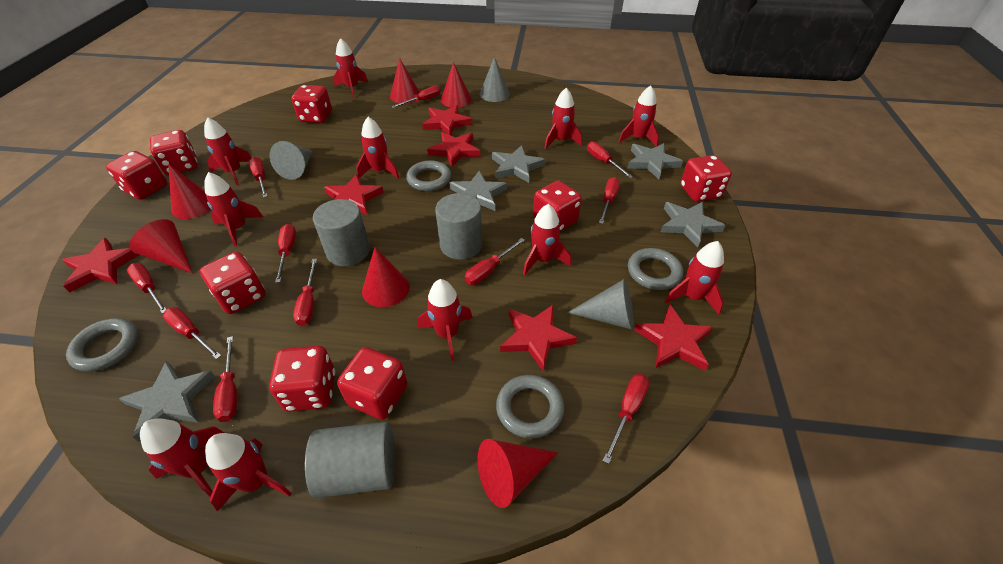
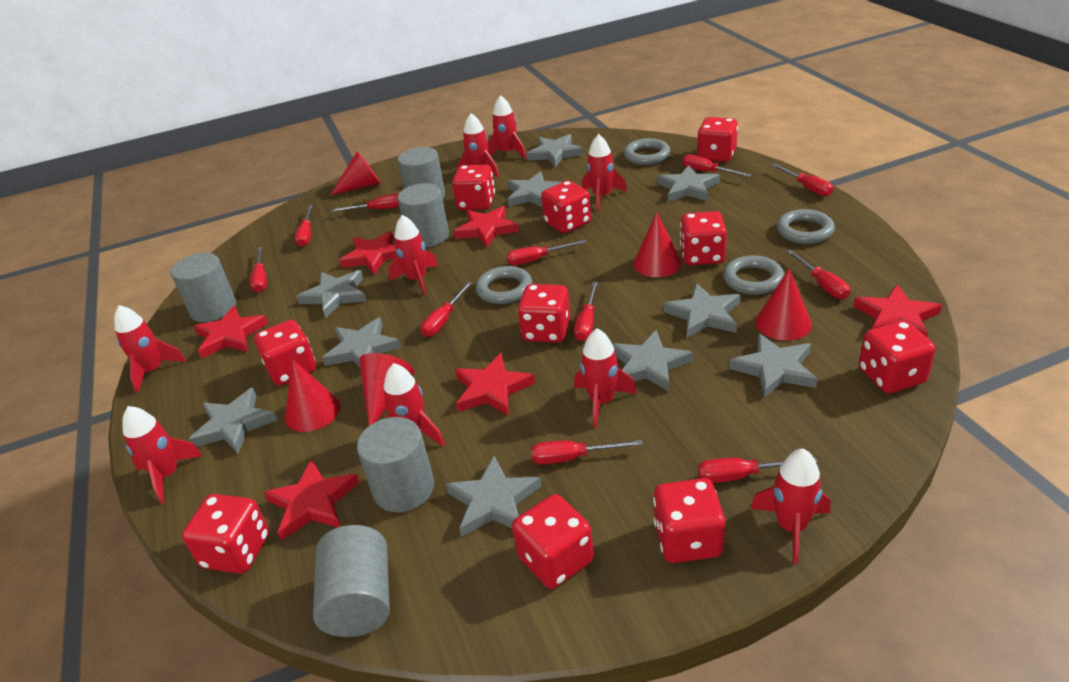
grey cone: 3 -> 0
grey cylinder: 3 -> 5
grey star: 5 -> 10
red cone: 6 -> 5
red dice: 8 -> 10
red rocket: 11 -> 9

